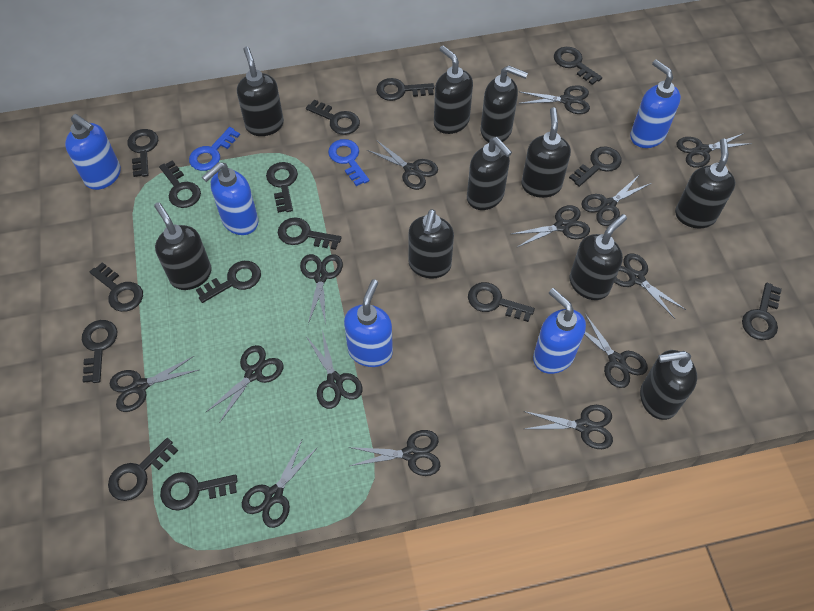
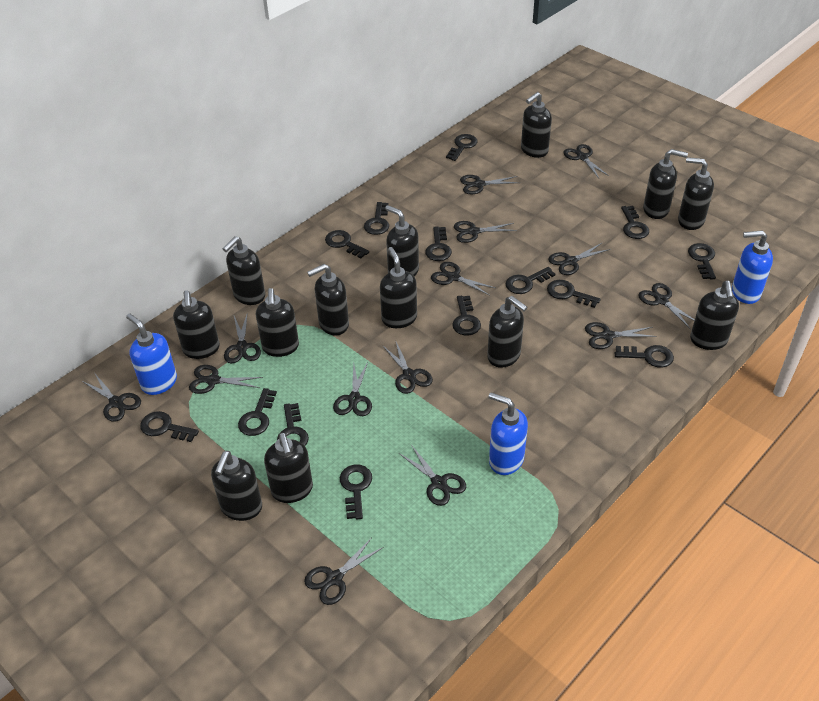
black key: 15 -> 14
black soap dispenser: 10 -> 13
blue key: 2 -> 0
blue soap dispenser: 5 -> 3

